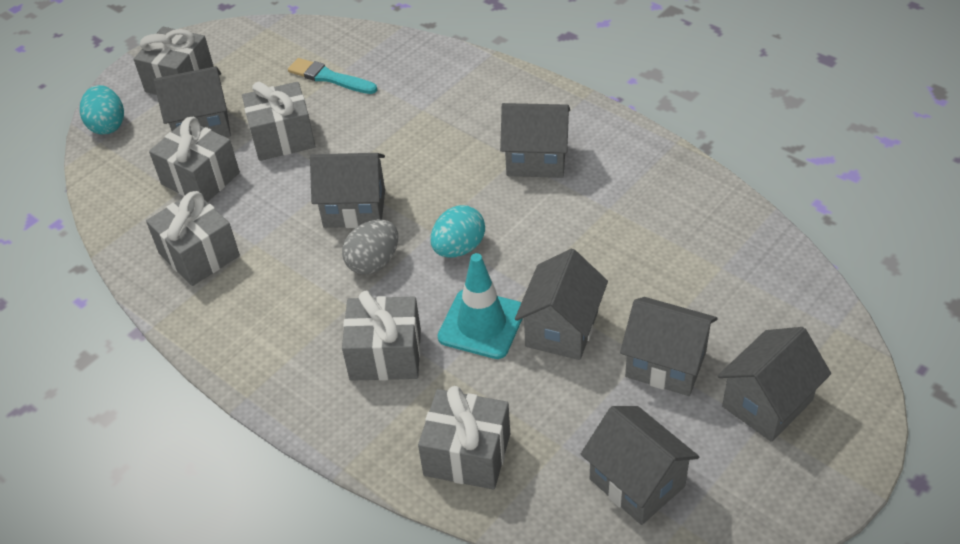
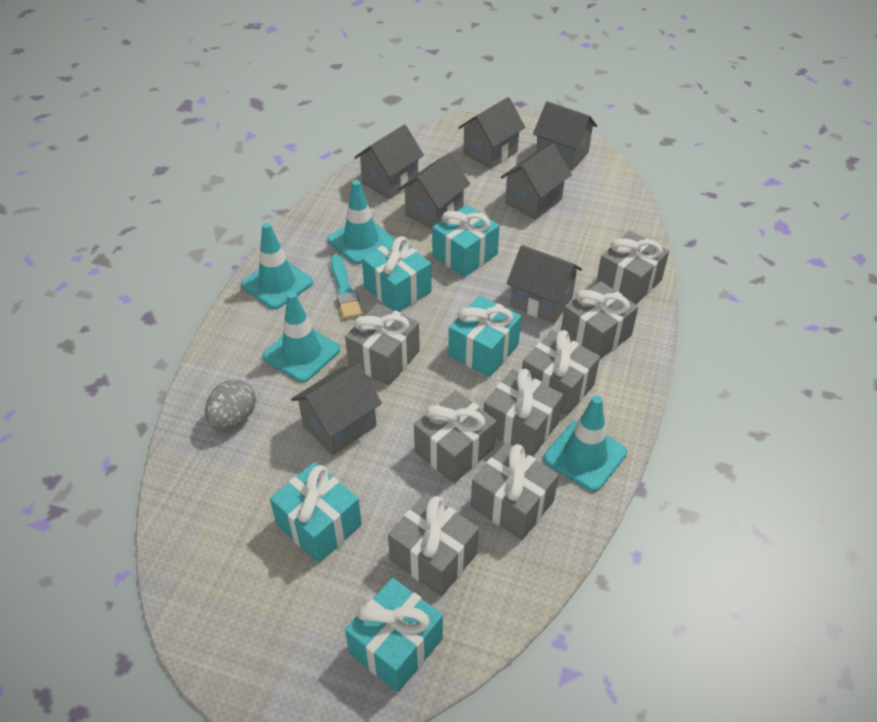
grey gift: 6 -> 8
turquoise egg: 2 -> 0
turquoise gift: 0 -> 5
turquoise traffic cone: 1 -> 4

